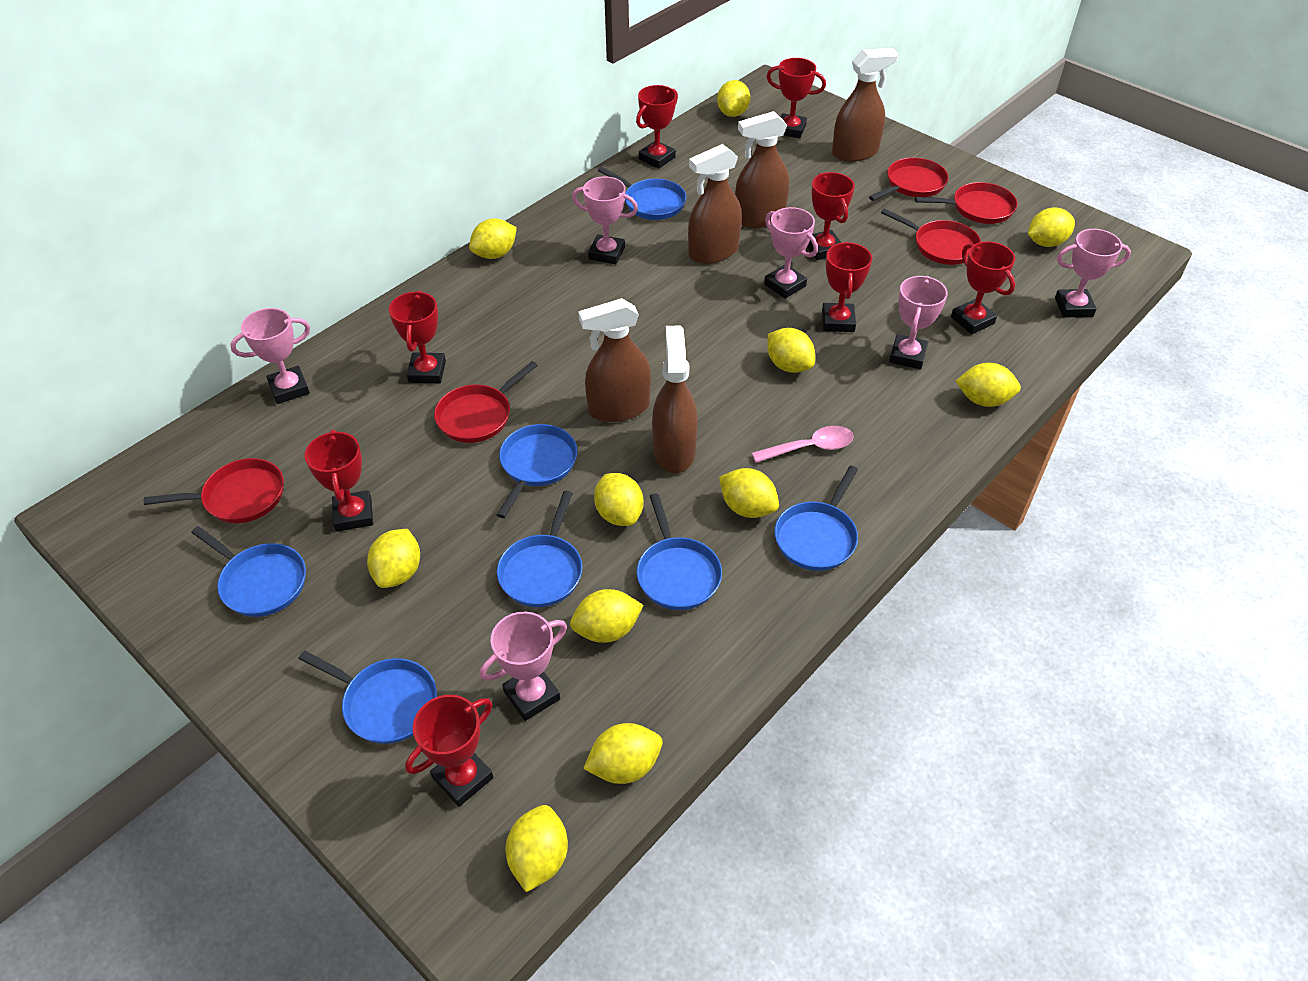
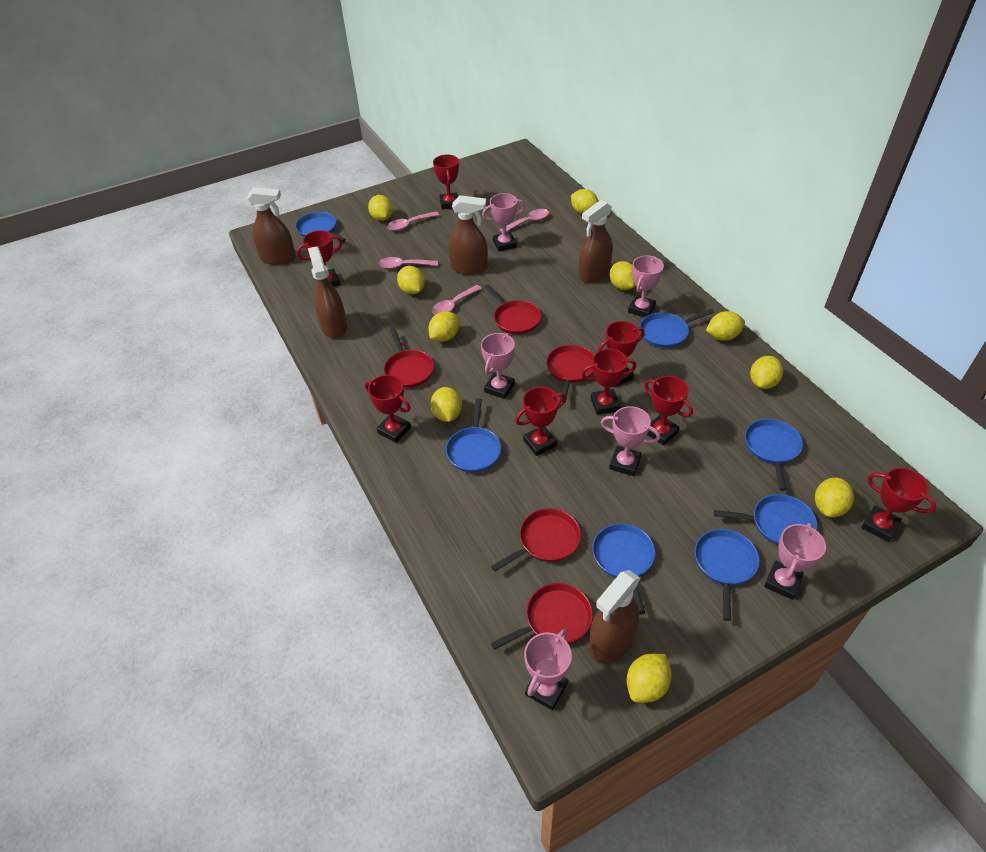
pink spoon: 1 -> 4
yellow lemon: 11 -> 10

